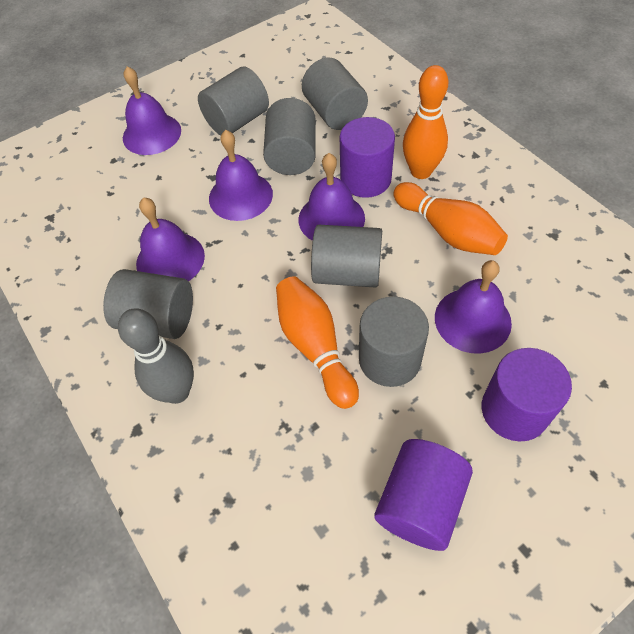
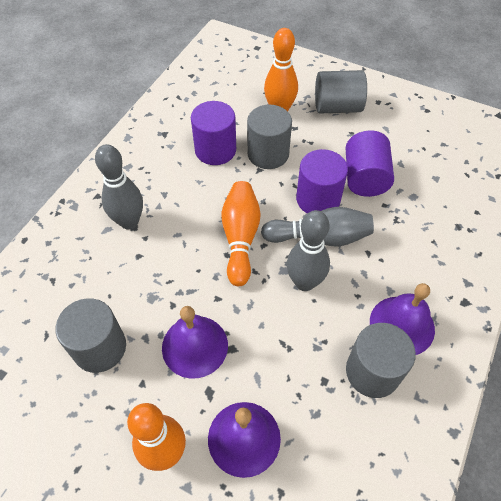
grey bowling pin: 1 -> 3
grey cylinder: 6 -> 4
purple bell: 5 -> 3

